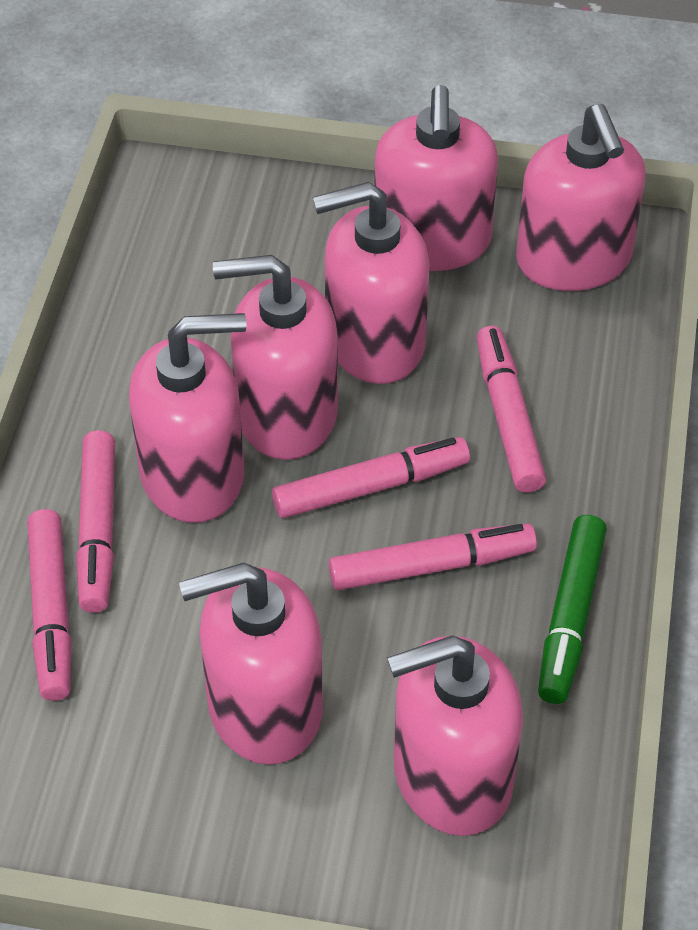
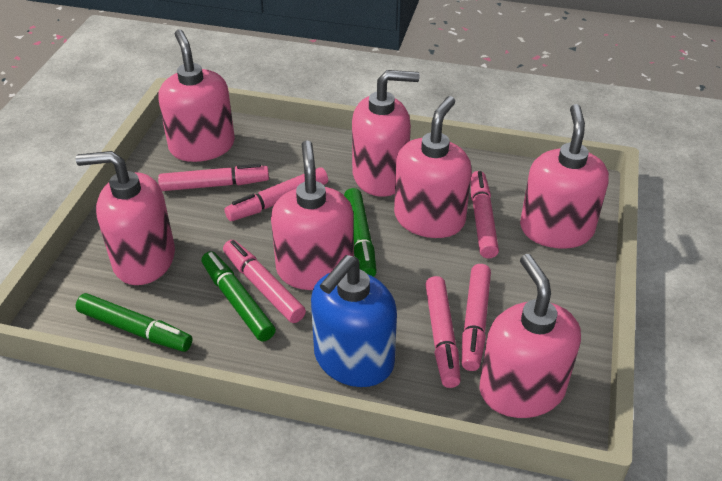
blue soap dispenser: 0 -> 1
green marker: 1 -> 3
pink marker: 5 -> 6

